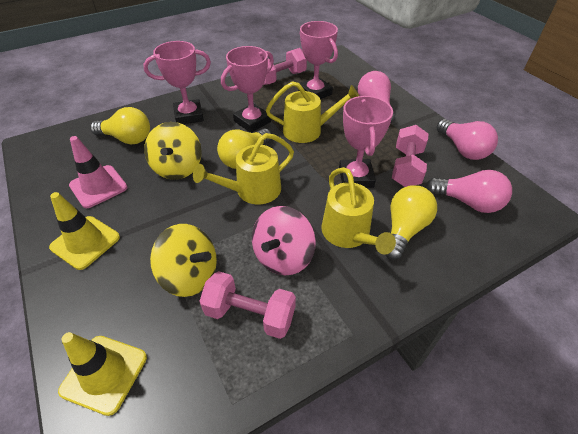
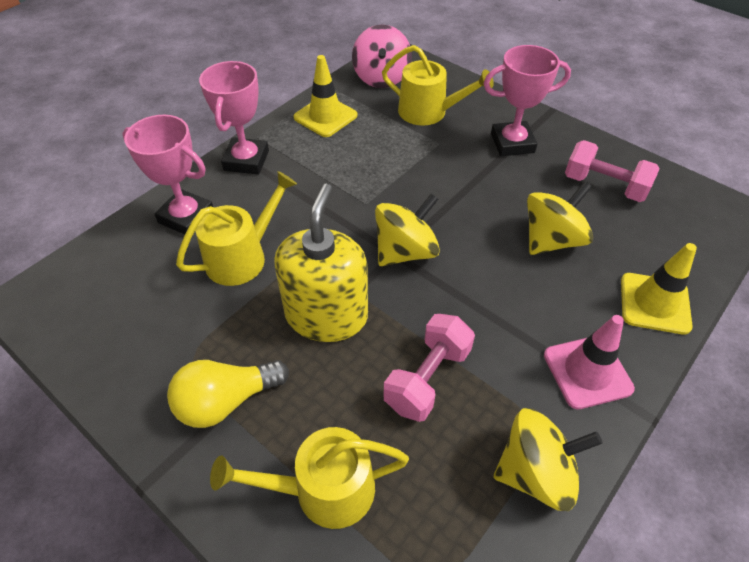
pink dumbbell: 3 -> 2
pink light bulb: 3 -> 0
pink trophy: 4 -> 3
yellow light bulb: 3 -> 1
yellow soap dispenser: 0 -> 1
yellow spinning top: 2 -> 3

